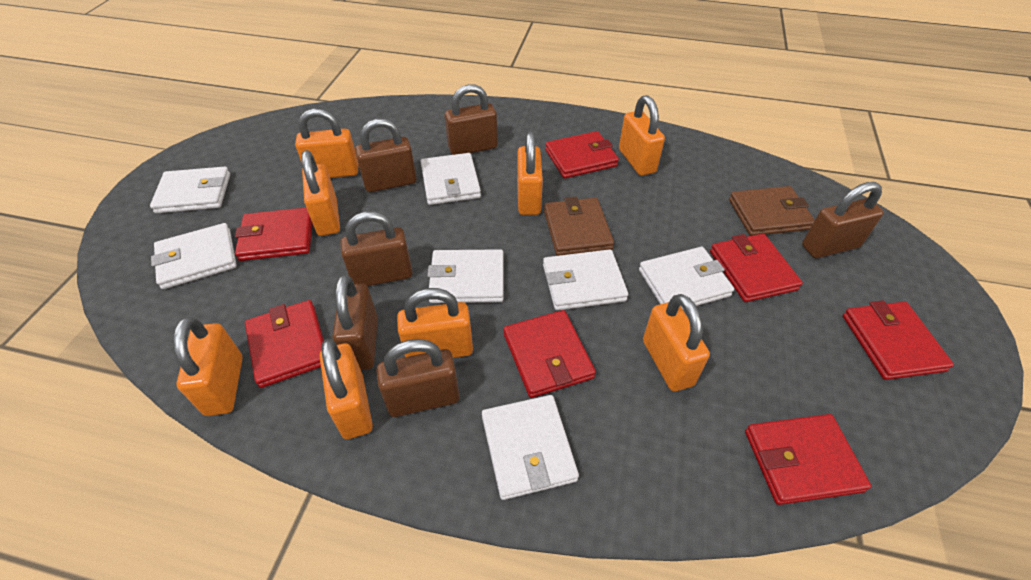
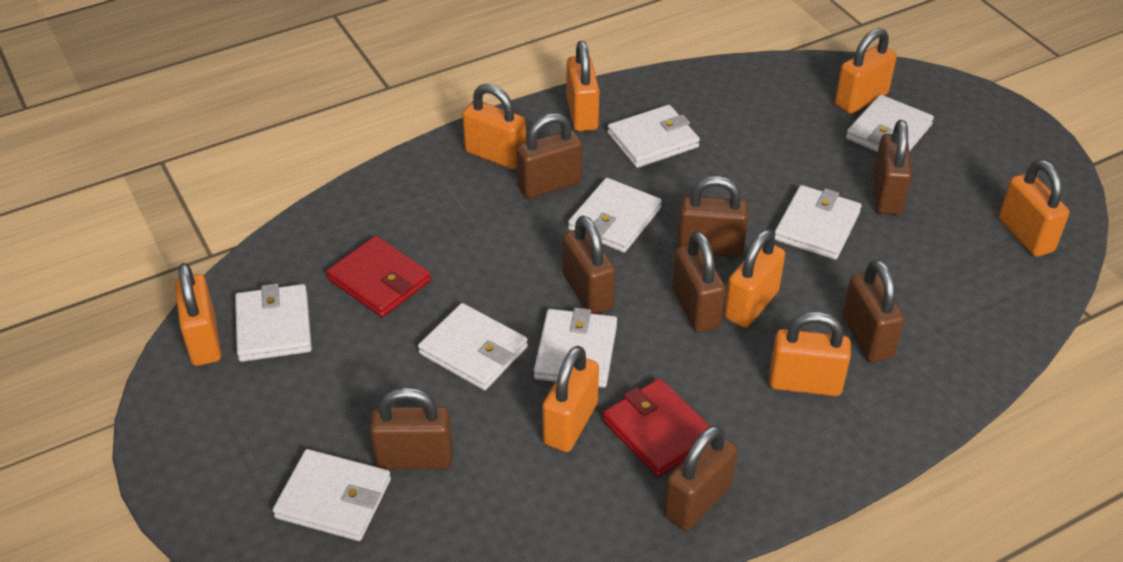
brown padlock: 6 -> 8
brown wallet: 2 -> 0
red wallet: 7 -> 2
white wallet: 7 -> 8

